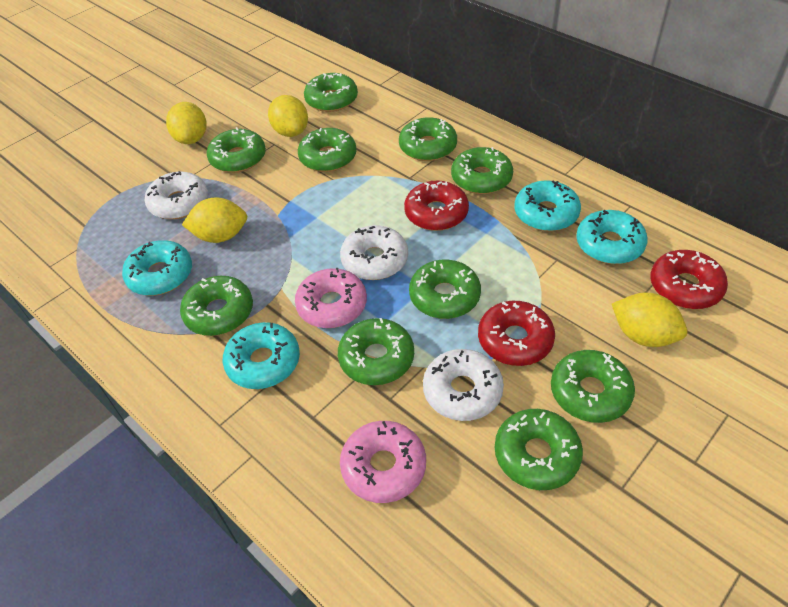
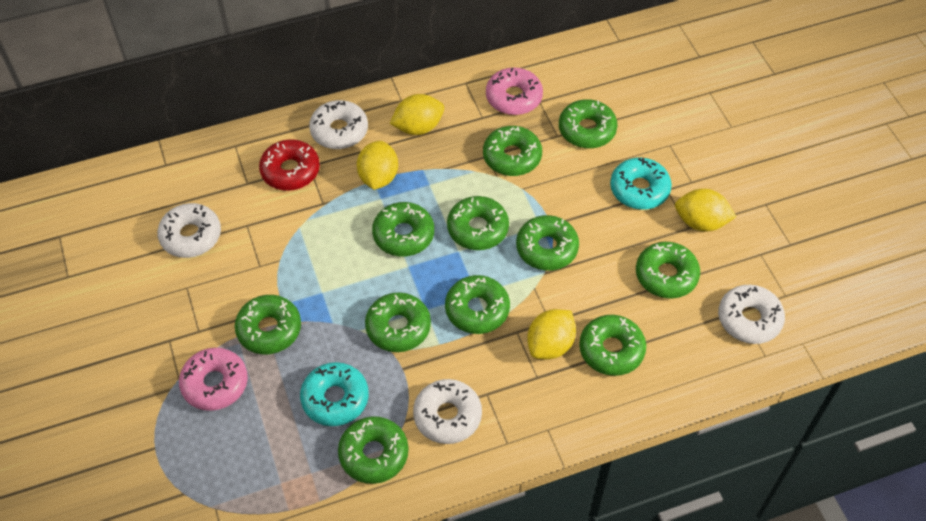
green donut: 10 -> 11
red donut: 3 -> 1
turquoise donut: 4 -> 2
white donut: 3 -> 4

